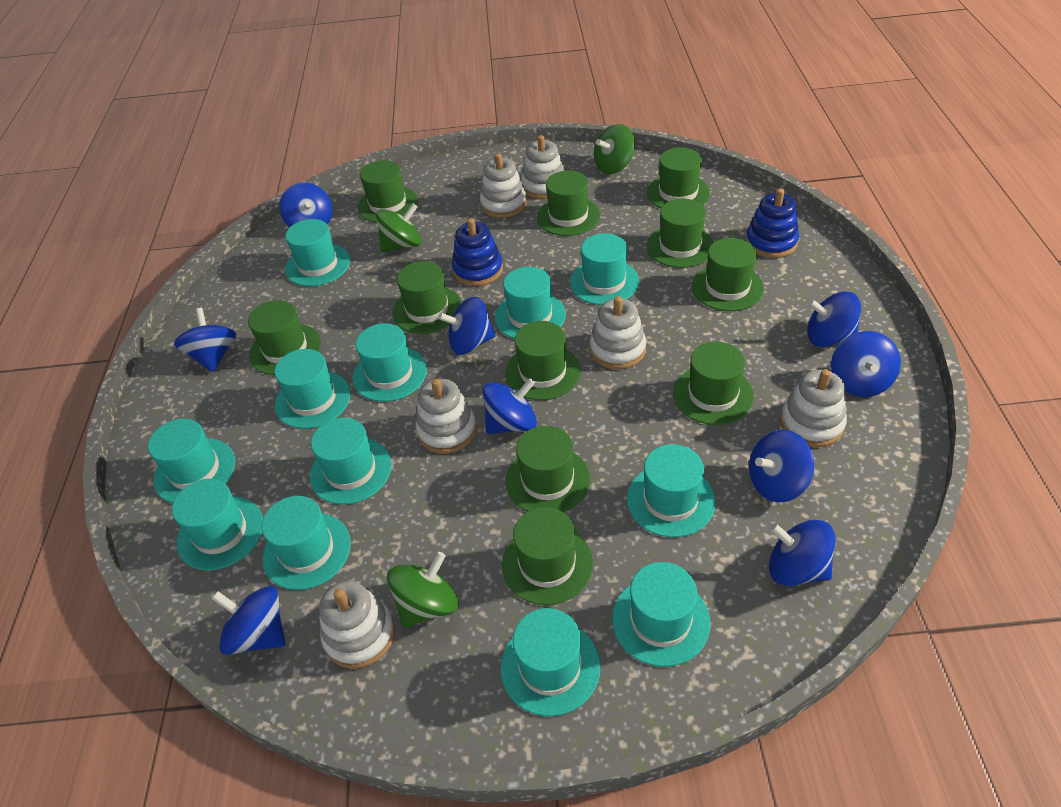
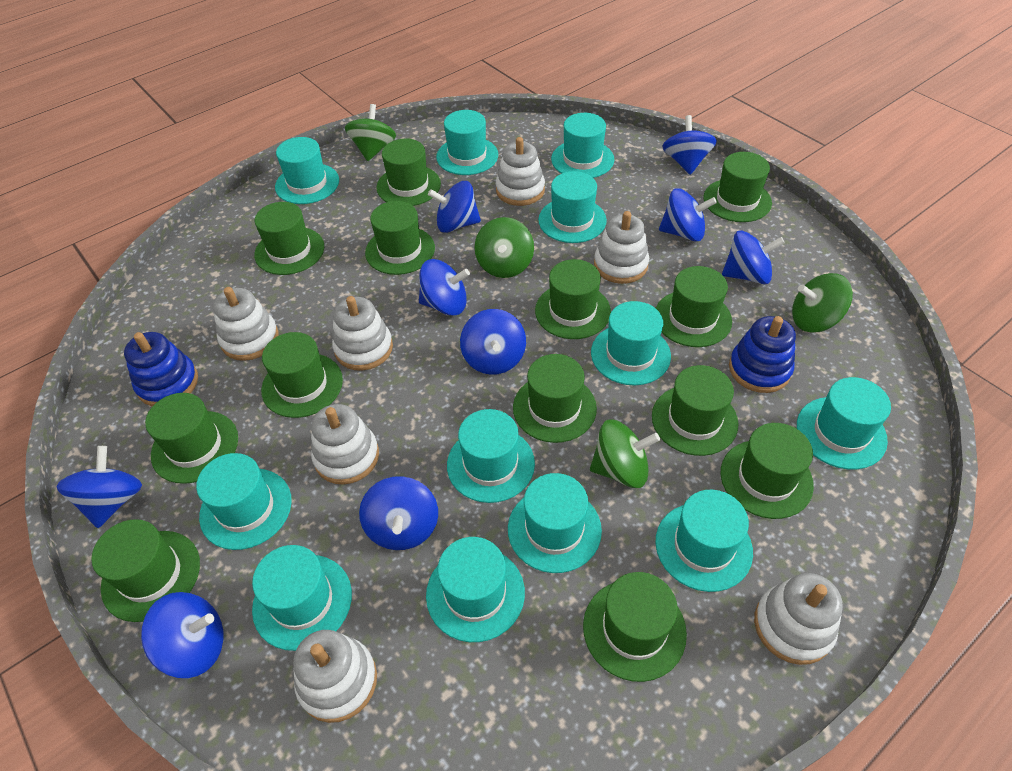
green hat: 11 -> 13
green spinning top: 3 -> 4
white stacking toy: 6 -> 7

